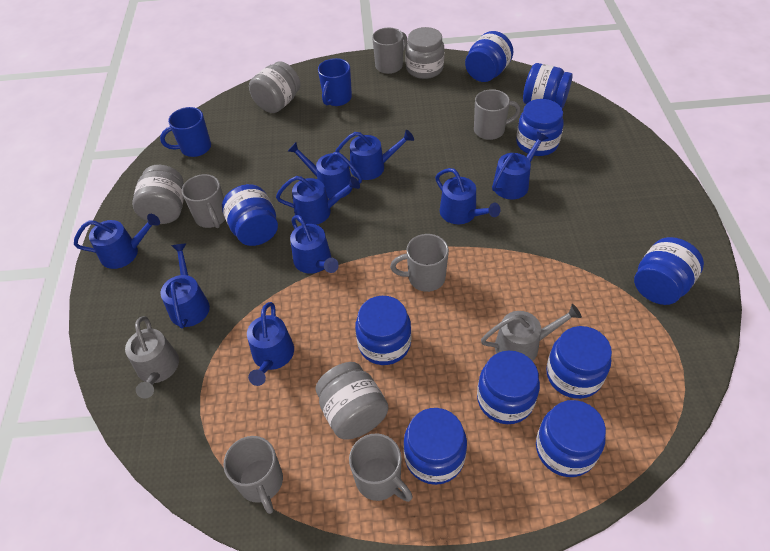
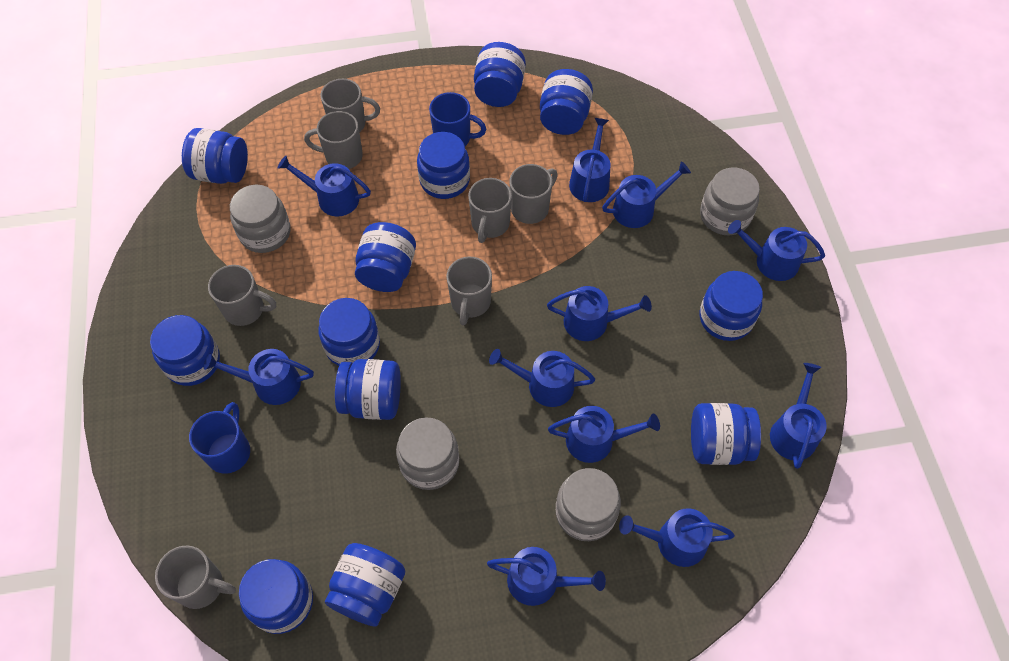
blue jar: 10 -> 12
blue watering can: 9 -> 11
grey mug: 6 -> 7
grey watering can: 2 -> 0

